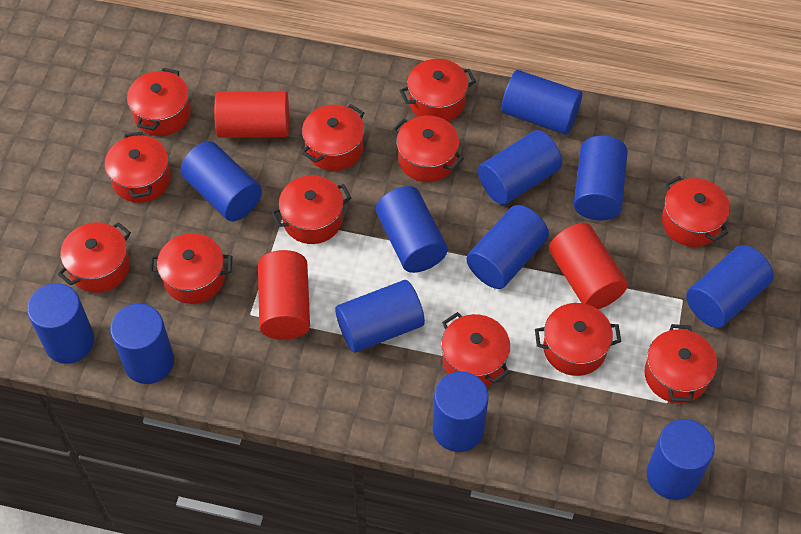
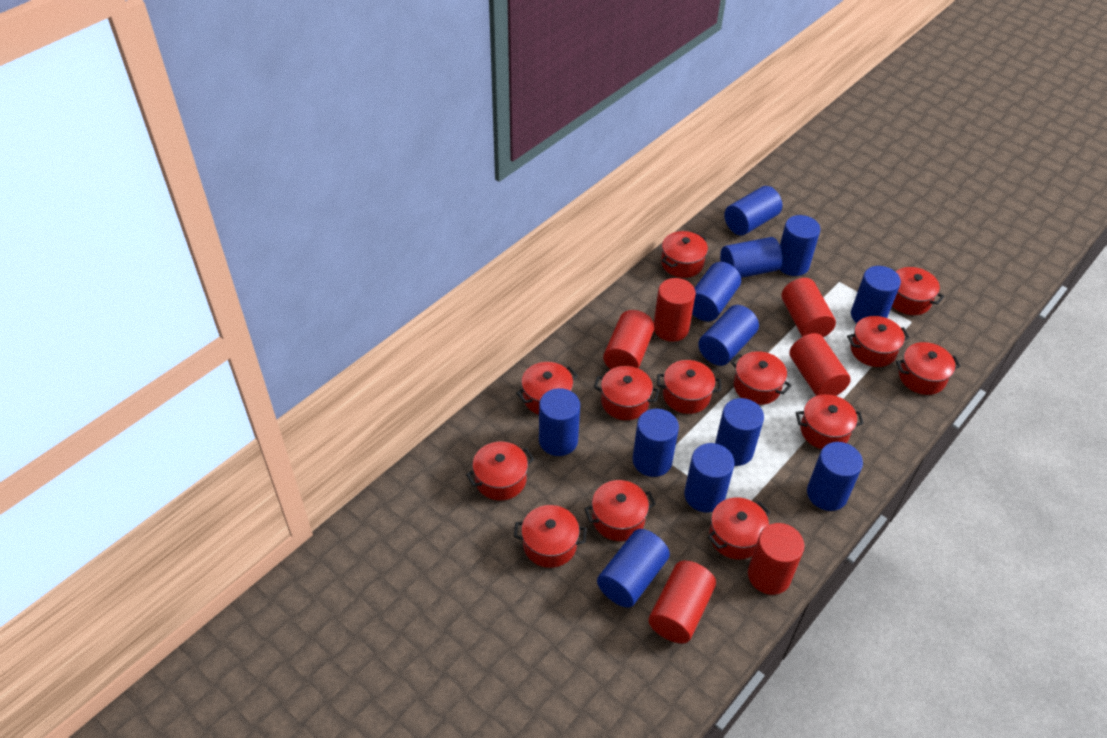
red cylinder: 3 -> 6
red pot: 12 -> 13

